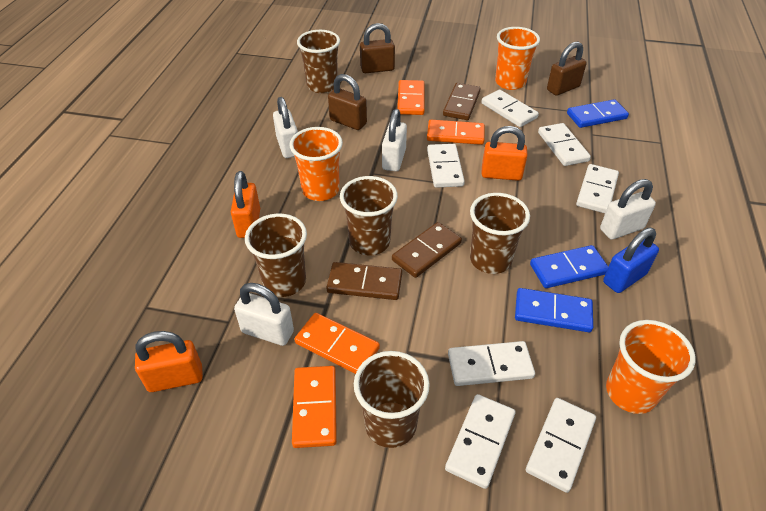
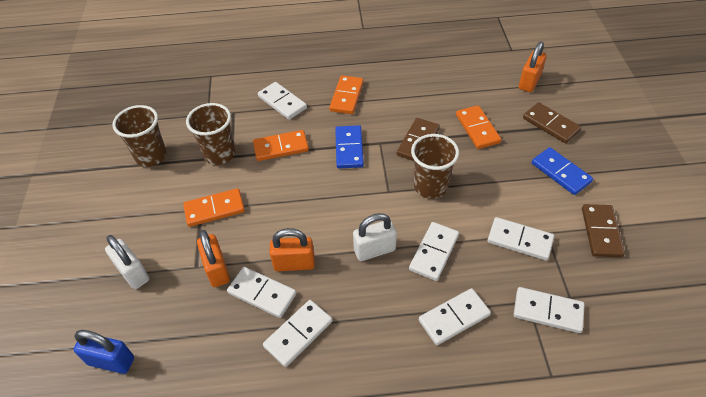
blue domino: 3 -> 2
brown cup: 5 -> 3
brown padlock: 3 -> 0
orange cup: 3 -> 0
white padlock: 4 -> 2

